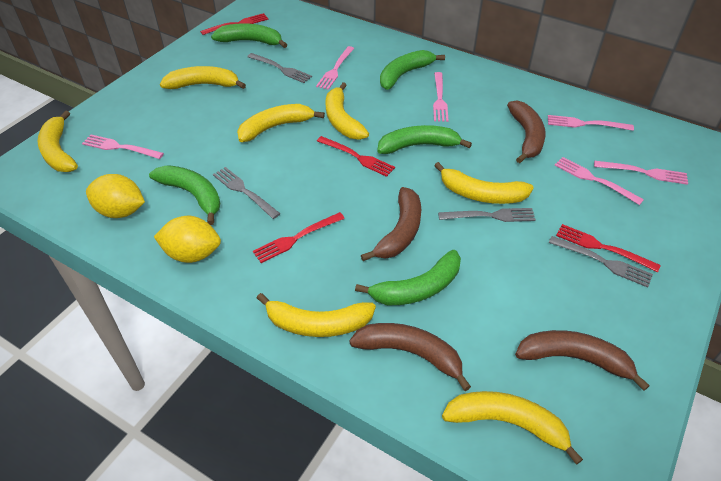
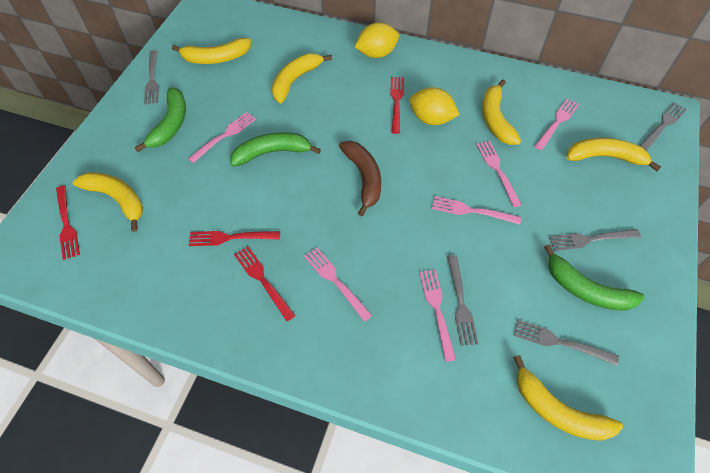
brown banana: 4 -> 1
green banana: 5 -> 3
grey fork: 4 -> 5
yellow banana: 7 -> 6

